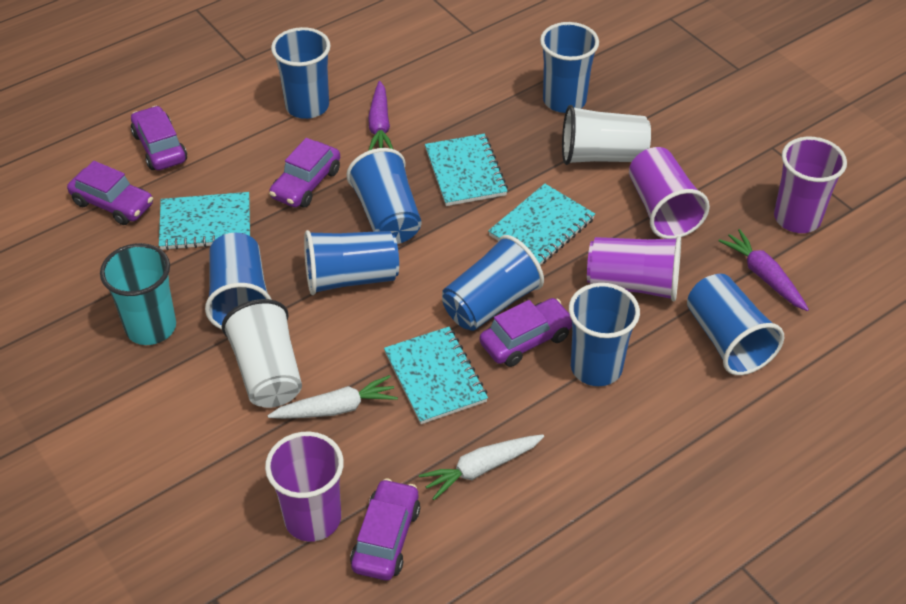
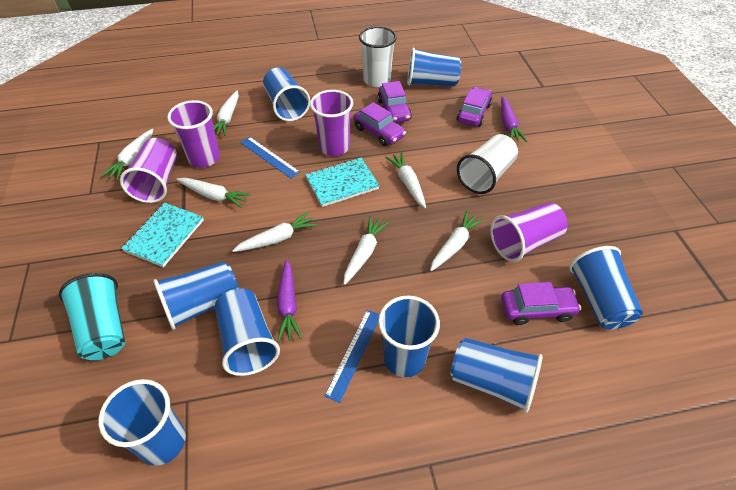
blue ruler: 0 -> 2
purple car: 5 -> 4
turquoise notebook: 4 -> 2
white carrot: 2 -> 7

